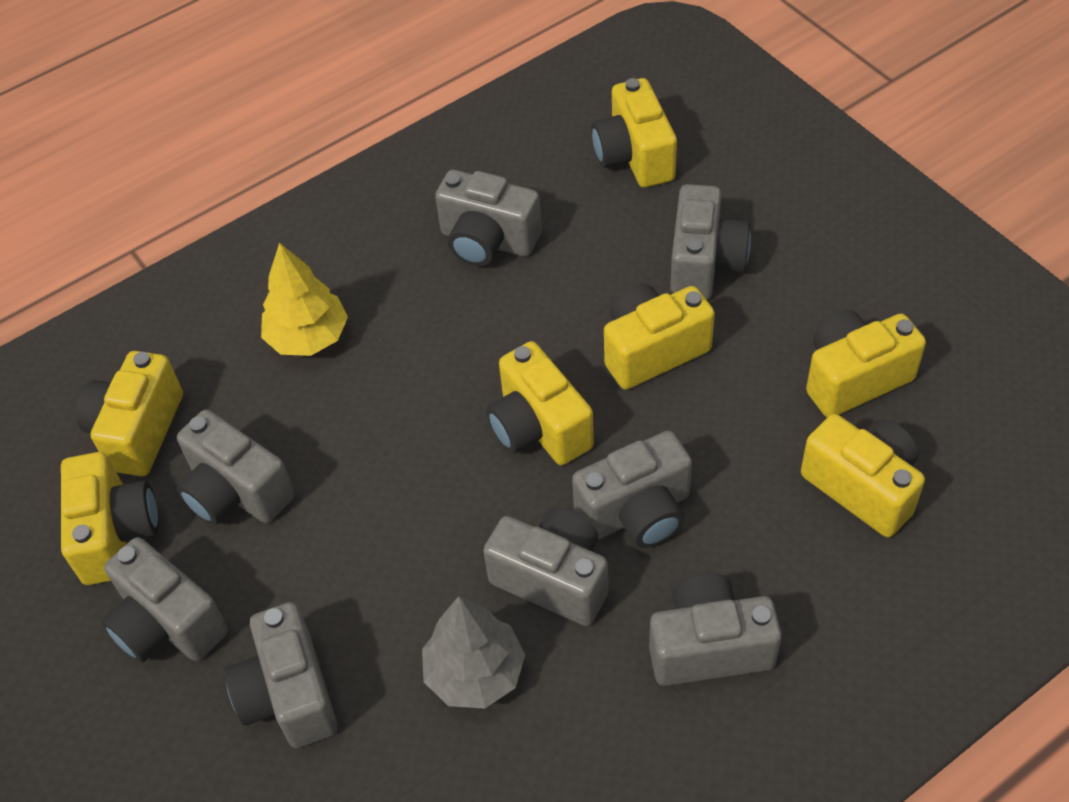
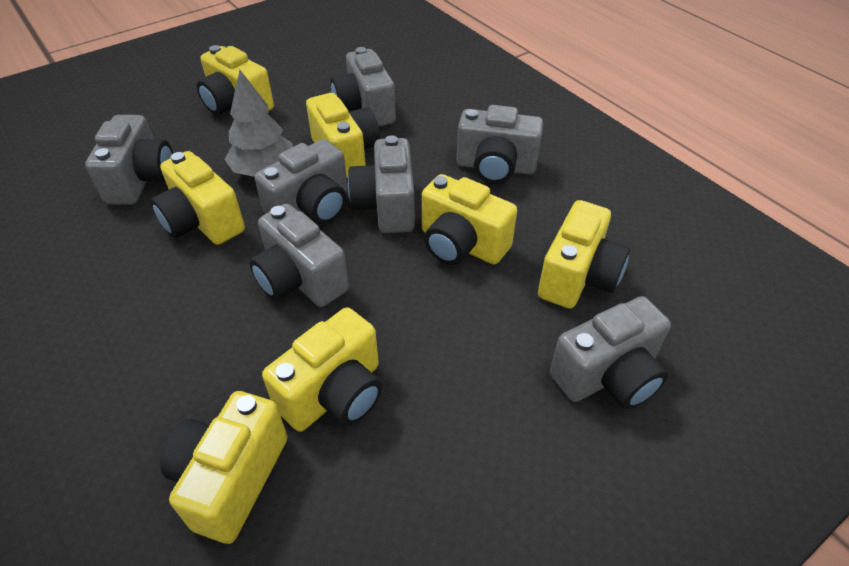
grey camera: 8 -> 7
yellow tree: 1 -> 0

